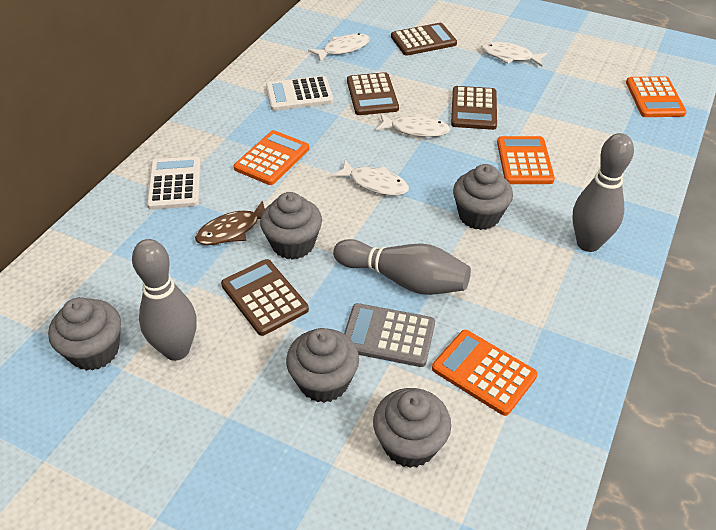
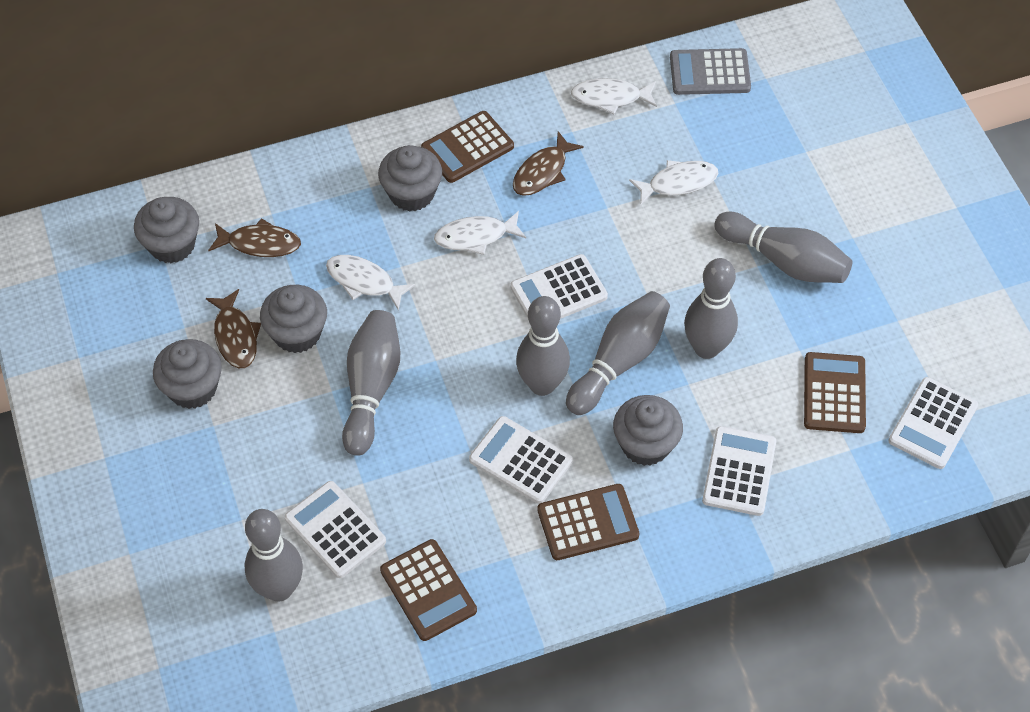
brown fish: 1 -> 3
grey bowling pin: 3 -> 6
orange calculator: 4 -> 0
white calculator: 2 -> 5

